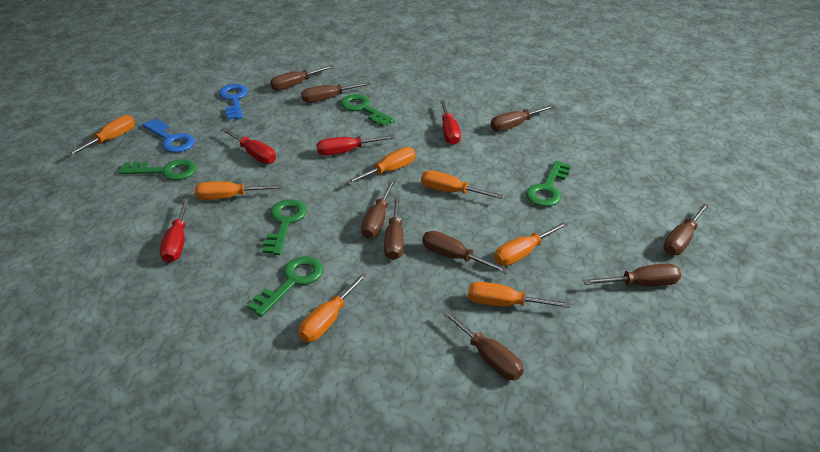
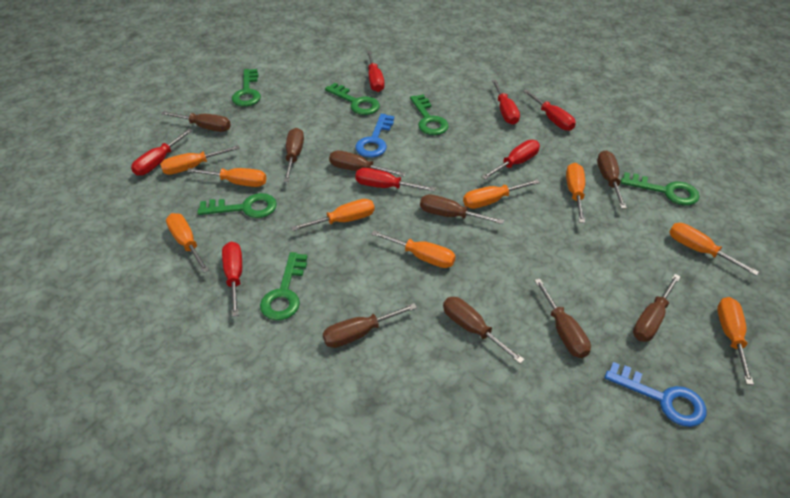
green key: 5 -> 6
orange screwdriver: 7 -> 9
red screwdriver: 4 -> 7

